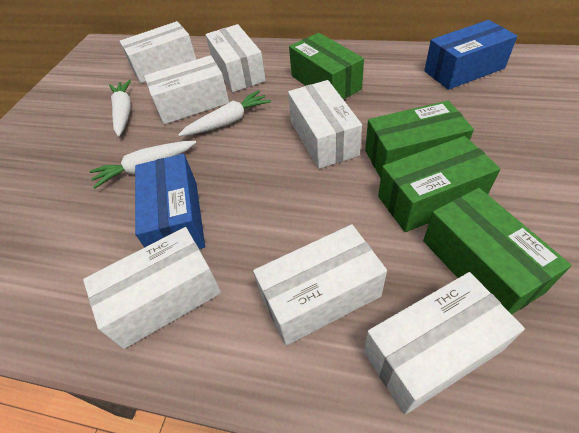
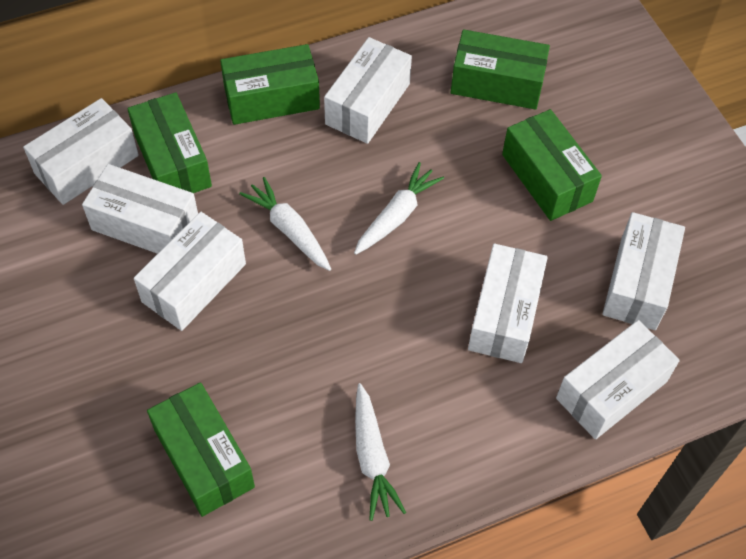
blue box: 2 -> 0
green box: 4 -> 5

